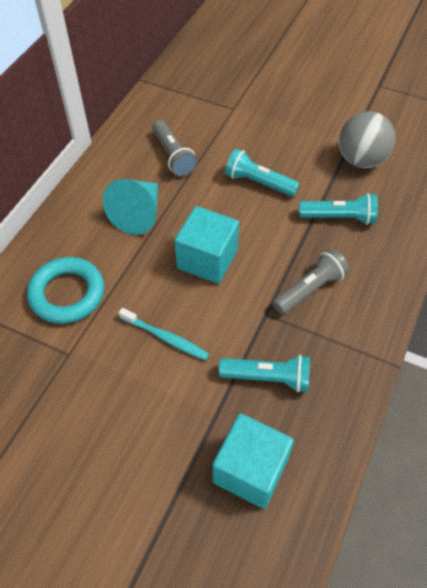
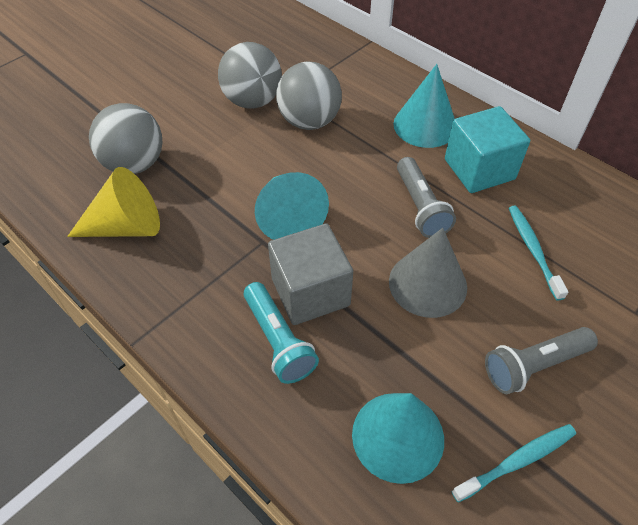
grey ball: 1 -> 3
grey cone: 0 -> 1
grey cube: 0 -> 1
turquoise cone: 1 -> 3
turquoise cube: 2 -> 1
turquoise flashlight: 3 -> 1
turquoise ring: 1 -> 0
turquoise toothbrush: 1 -> 2
yellow cone: 0 -> 1

